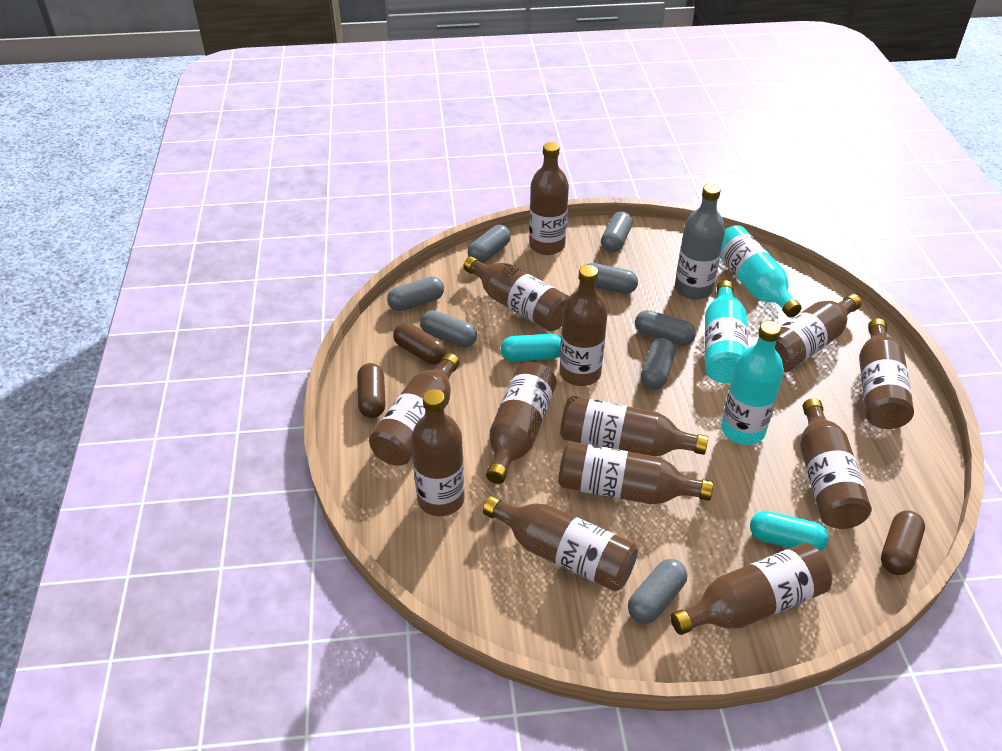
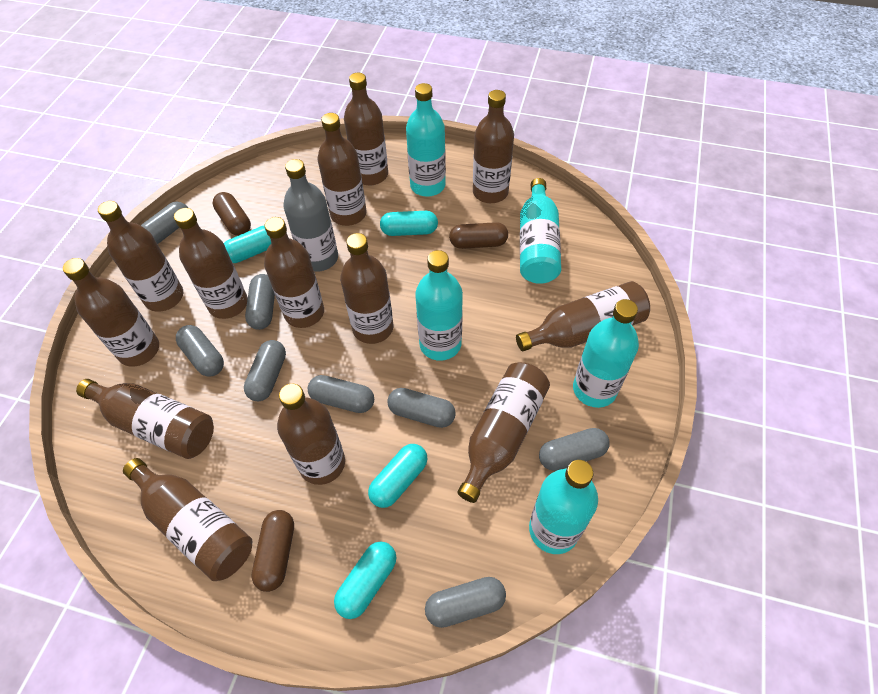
turquoise bottle: 3 -> 5
turquoise capsule: 2 -> 4

